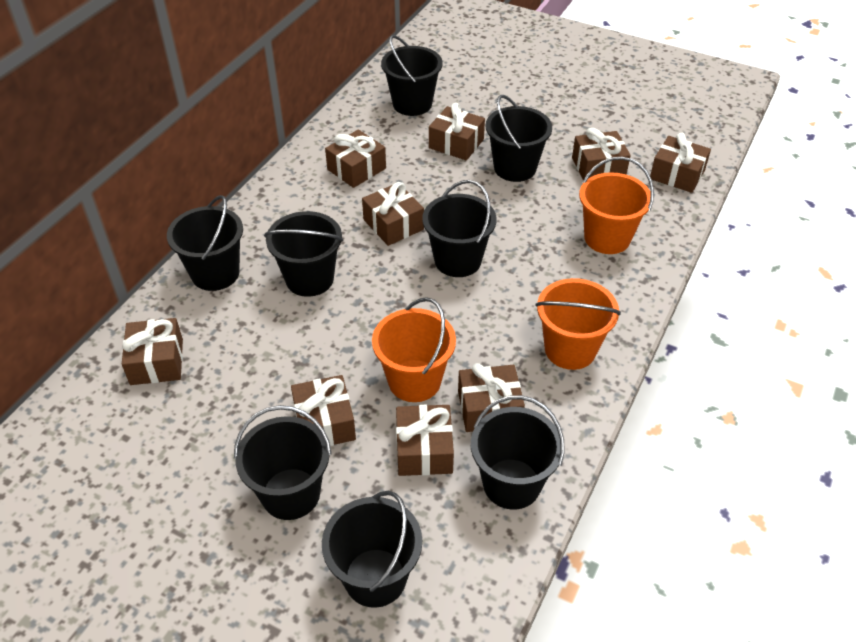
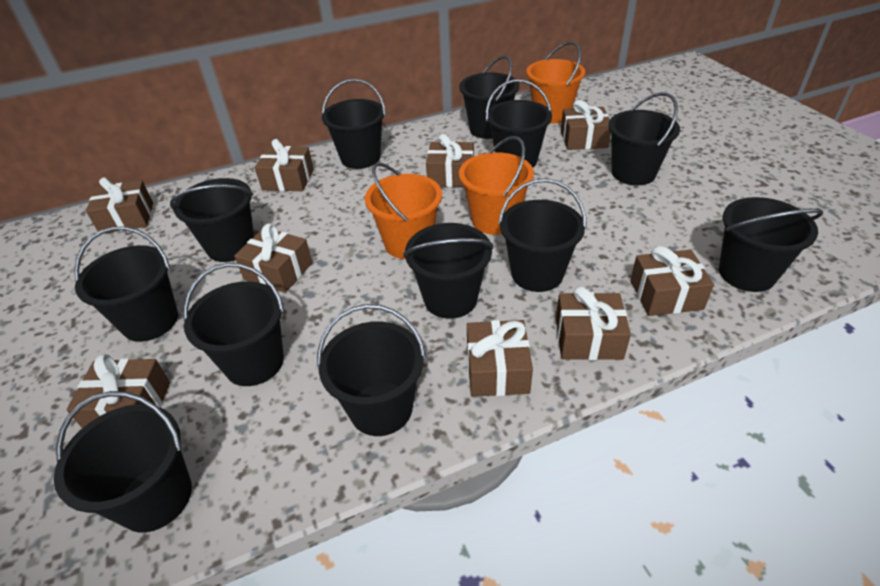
black bucket: 8 -> 12

